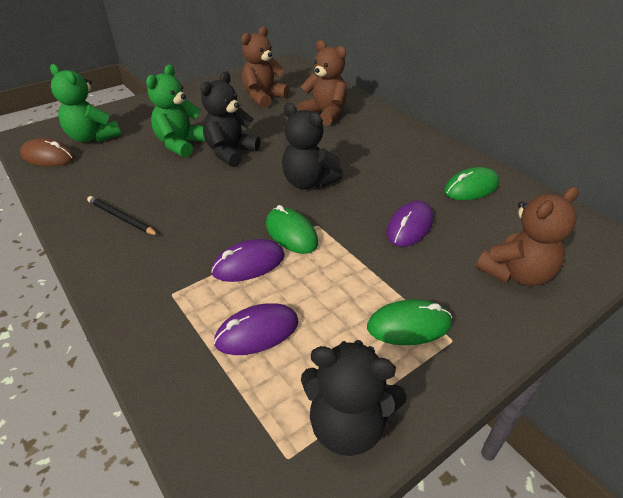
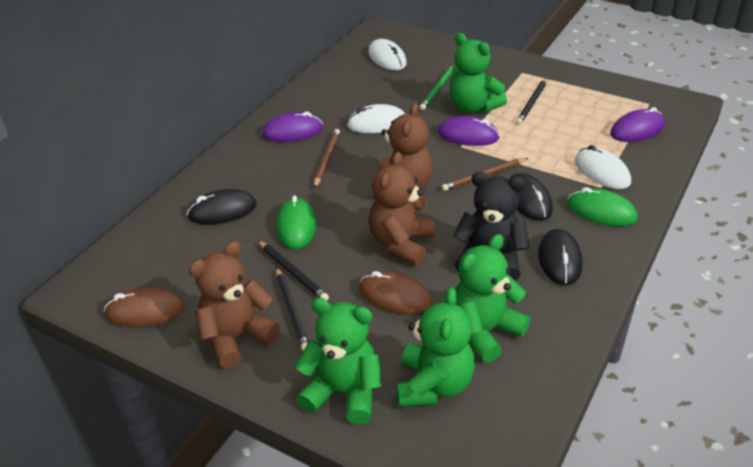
black mouse: 0 -> 3
black pencil: 1 -> 3
black teddy bear: 3 -> 1
brown mouse: 1 -> 2
brown pencil: 0 -> 2
green mouse: 3 -> 2
green pencil: 0 -> 1
green teddy bear: 2 -> 4
white mouse: 0 -> 3

